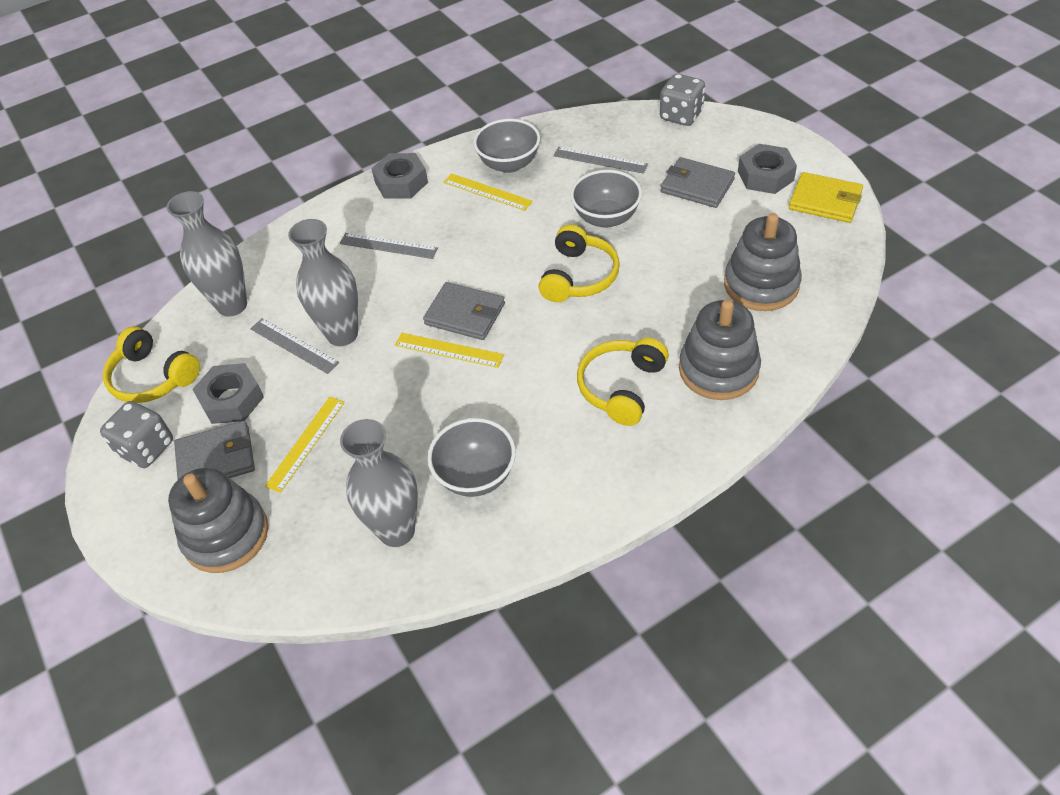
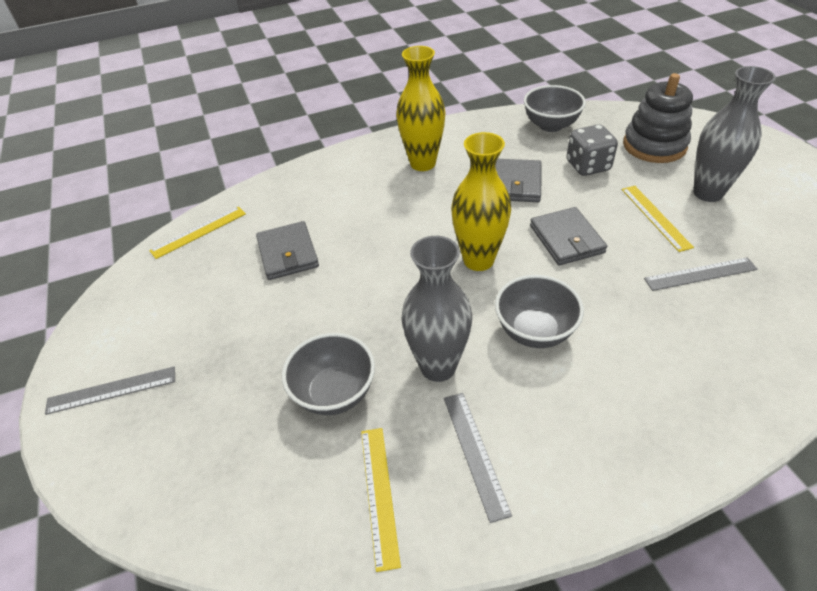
grey dice: 2 -> 1
grey nut: 3 -> 0
grey stacking toy: 3 -> 1
grey vase: 3 -> 2
yellow headphones: 3 -> 0
yellow vase: 0 -> 2
yellow wallet: 1 -> 0

